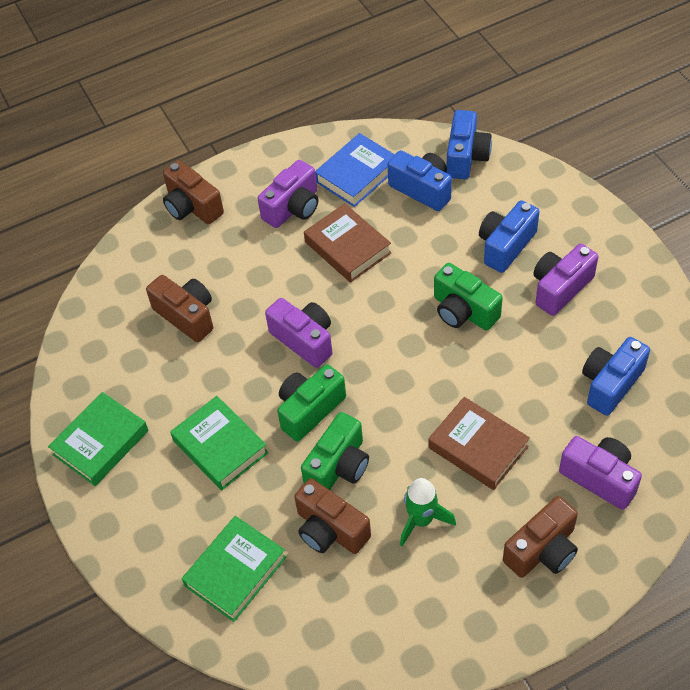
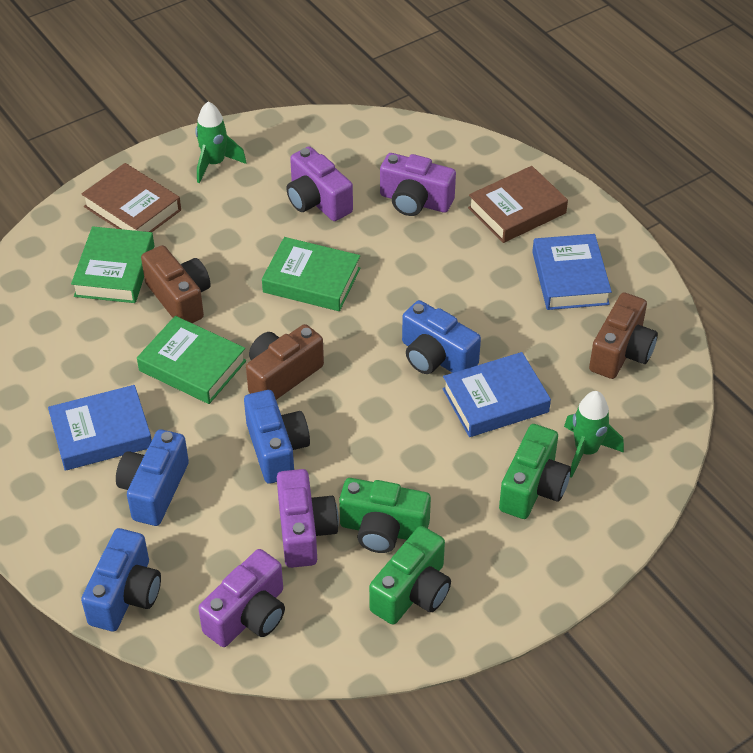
blue book: 1 -> 3
brown camera: 4 -> 3
green rocket: 1 -> 2

